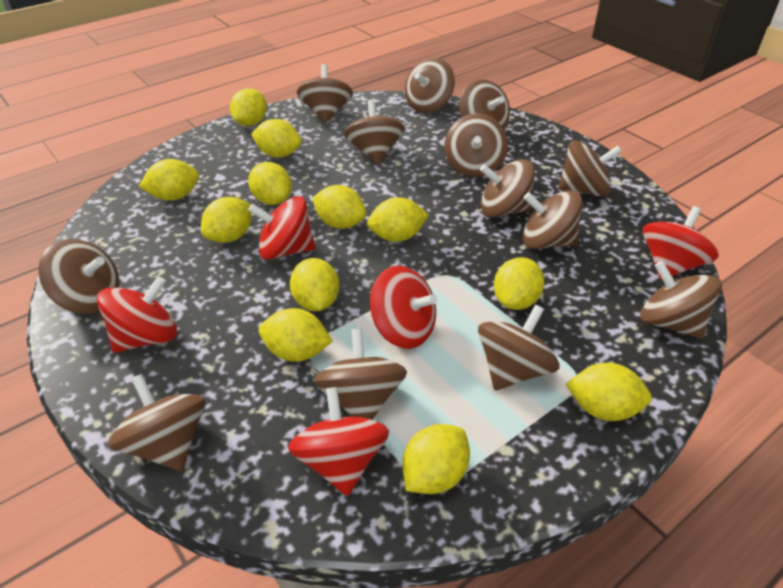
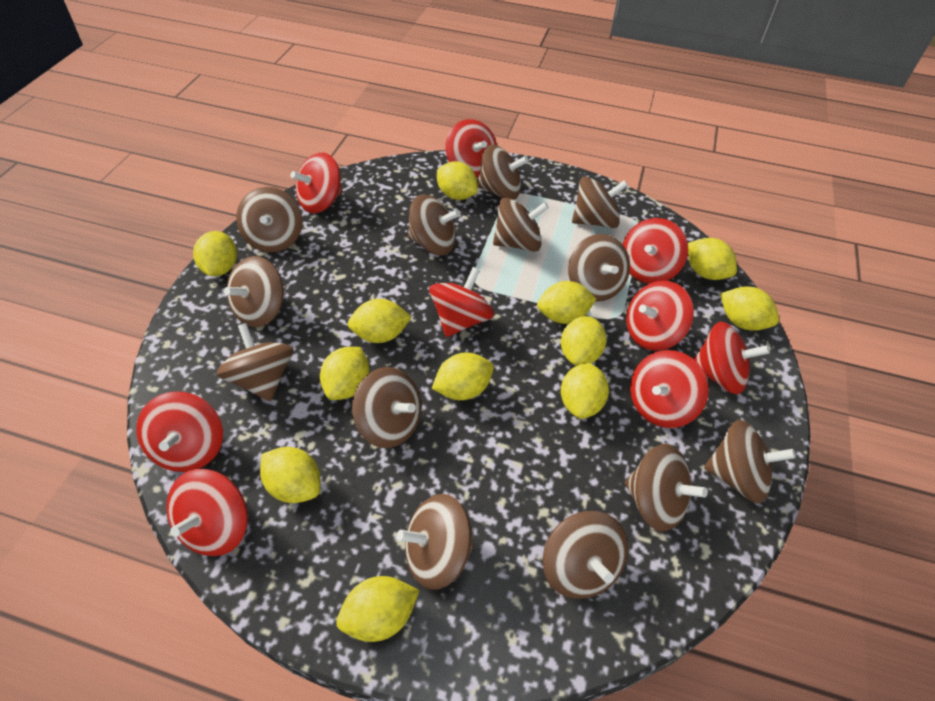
red spinning top: 5 -> 9

